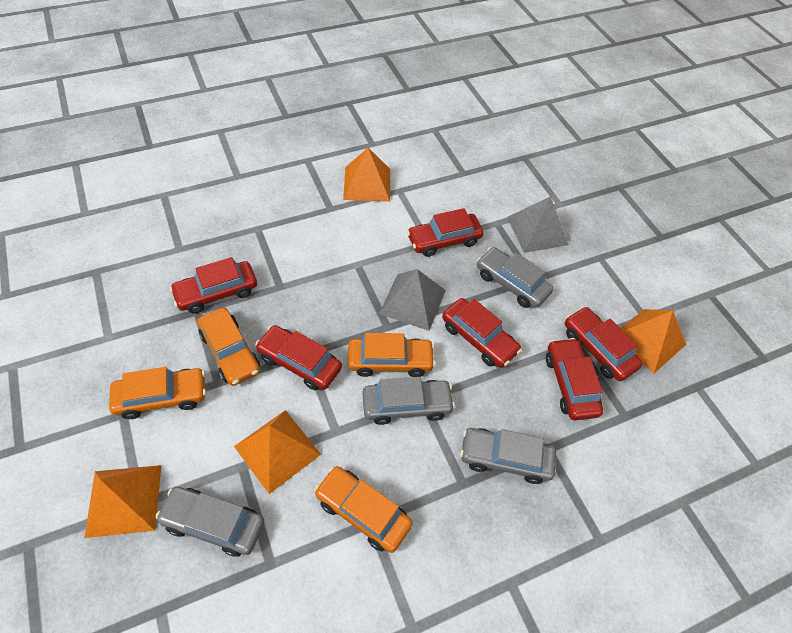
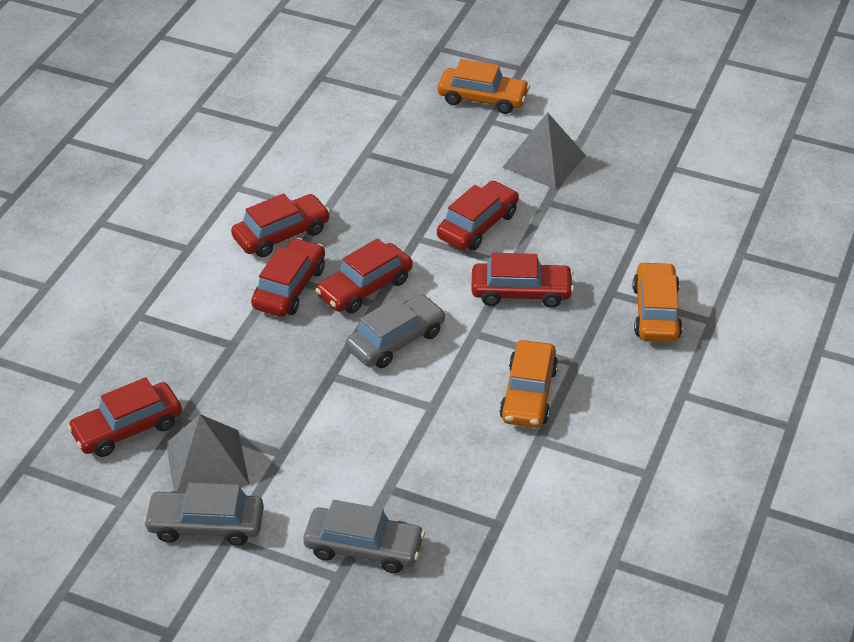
grey car: 4 -> 3
orange car: 4 -> 3
orange pyramid: 4 -> 0

